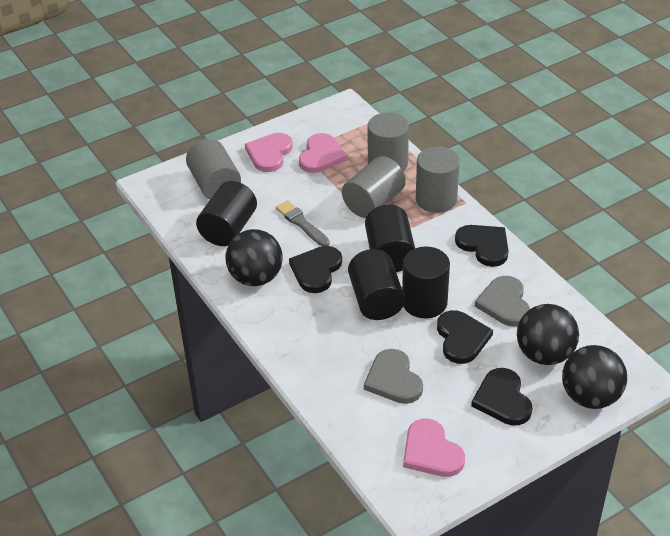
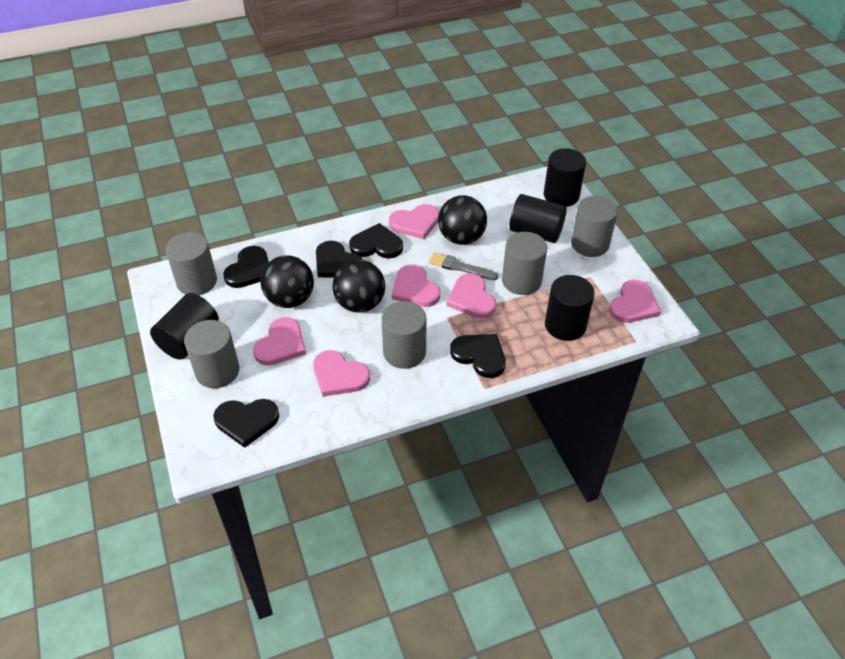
black heart: 4 -> 5
grey cylinder: 4 -> 5
grey heart: 2 -> 0
pink heart: 3 -> 6

